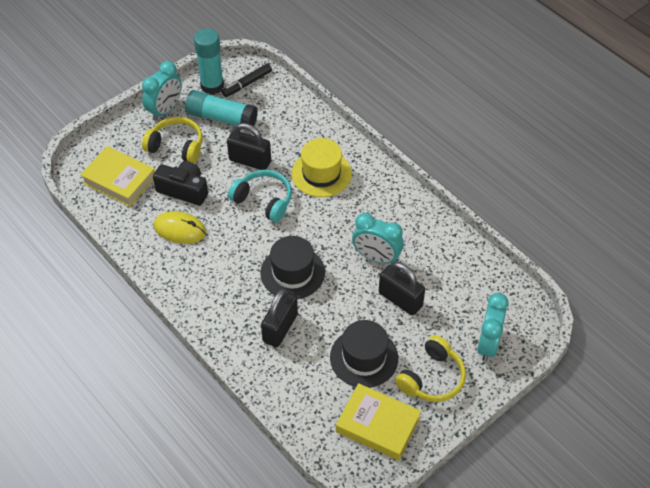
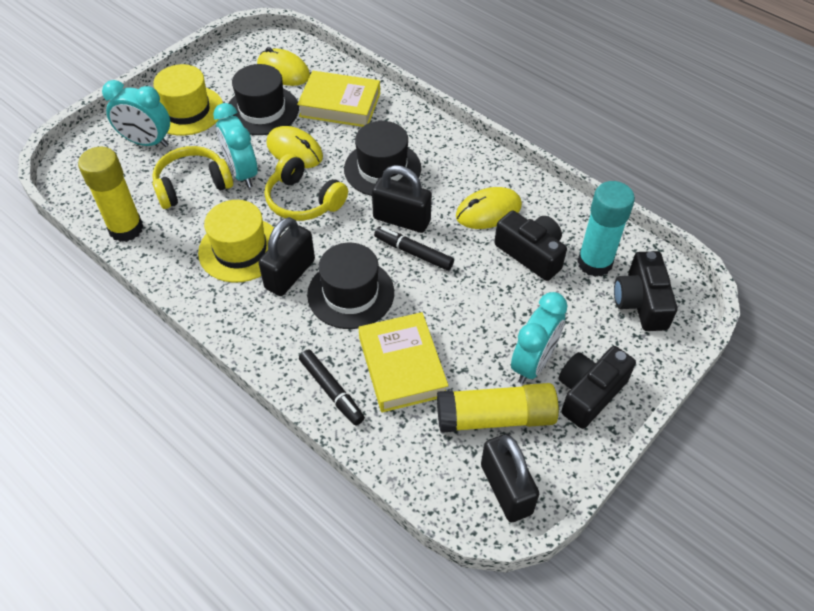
black camera: 1 -> 3
black hat: 2 -> 3
black marker: 1 -> 2
turquoise glue stick: 2 -> 1
turquoise headphones: 1 -> 0
yellow glue stick: 0 -> 2
yellow hat: 1 -> 2
yellow mouse: 1 -> 3

